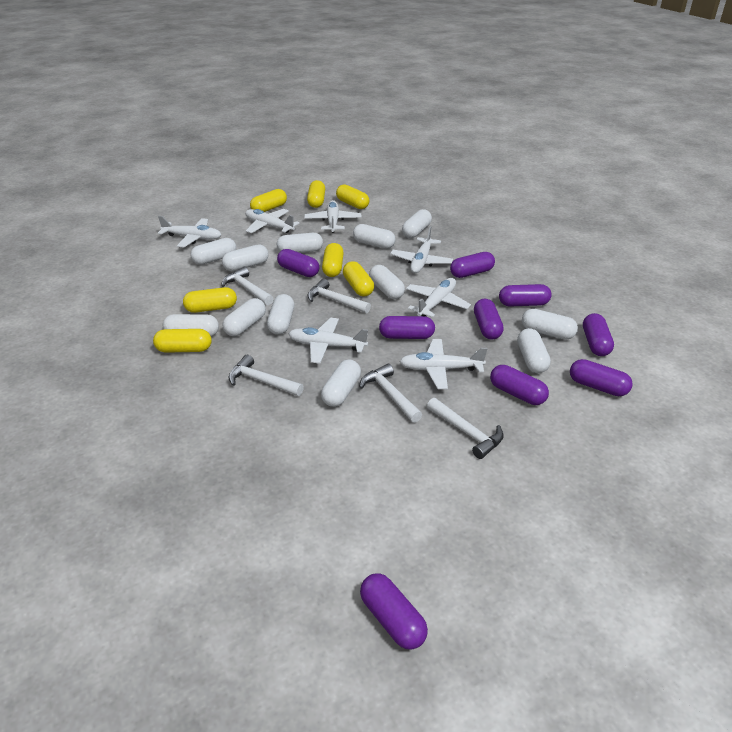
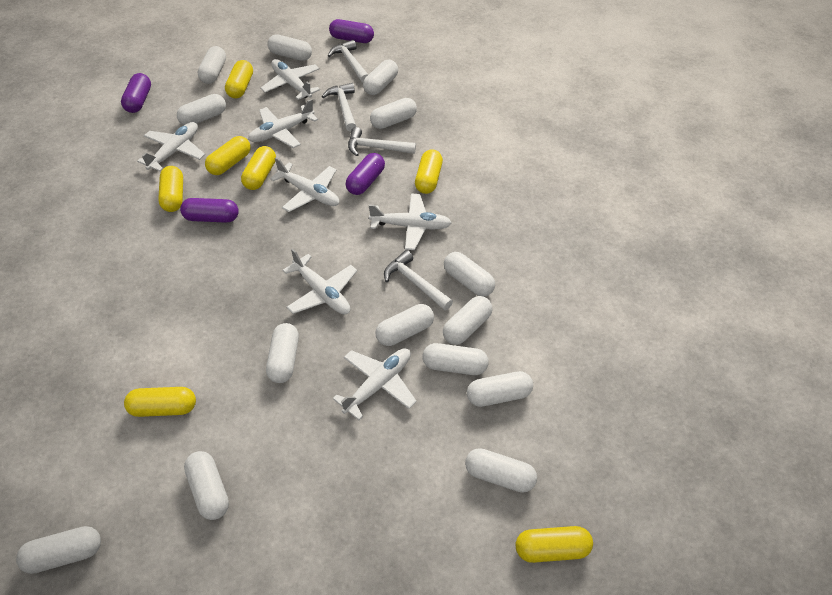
purple capsule: 9 -> 4
white capsule: 12 -> 14
white hammer: 5 -> 4

